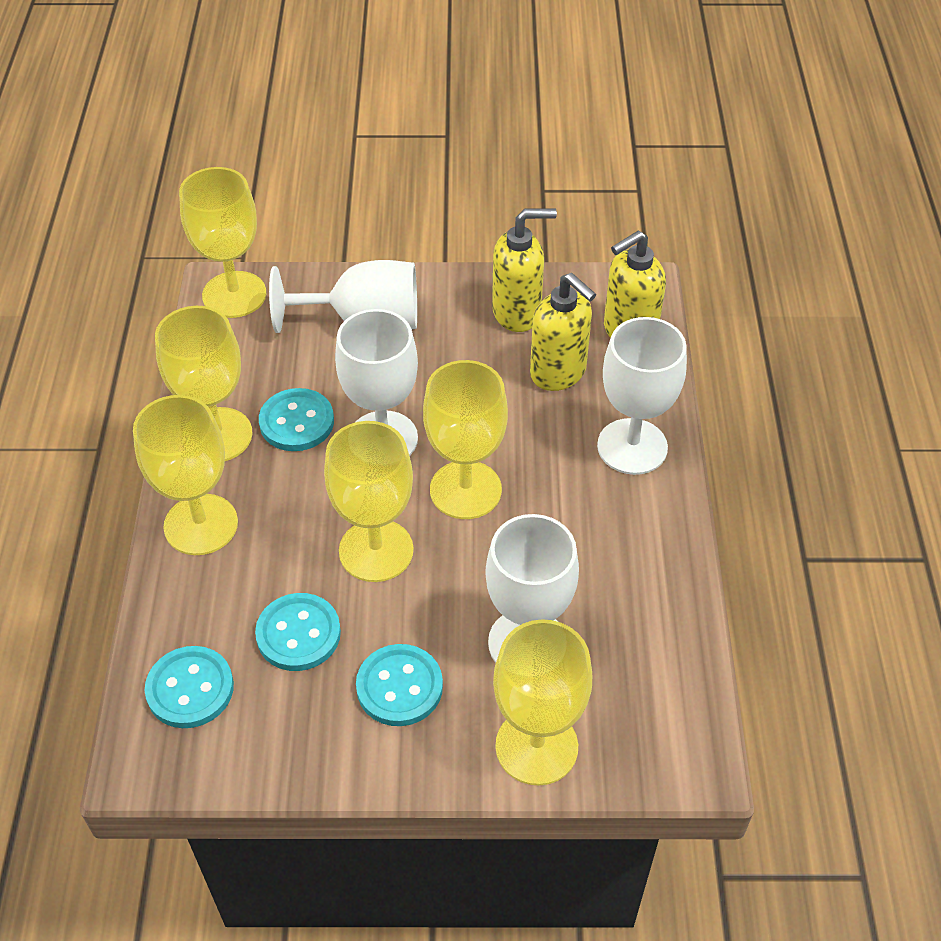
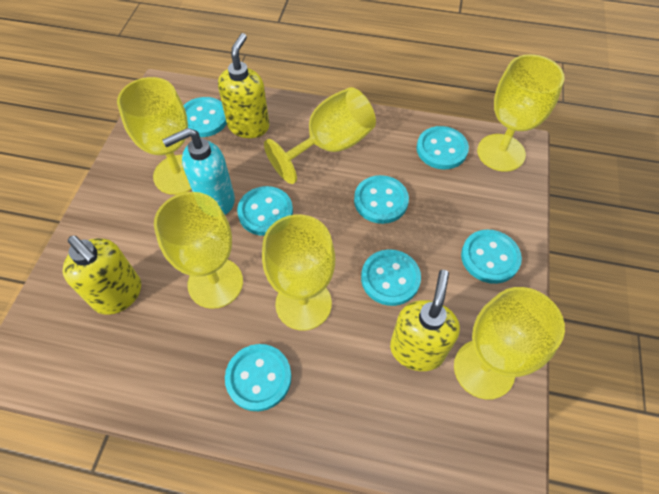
turquoise button: 4 -> 7
turquoise soap dispenser: 0 -> 1
white goblet: 4 -> 0

